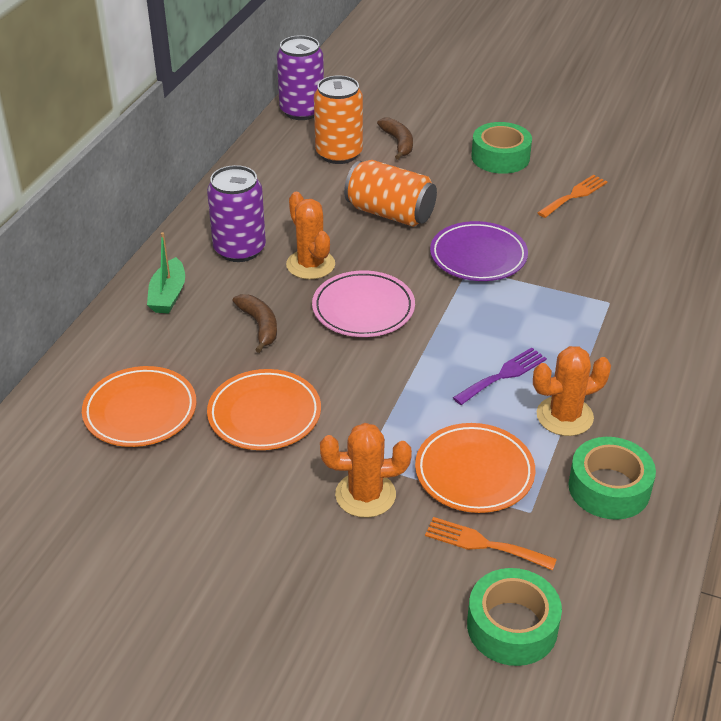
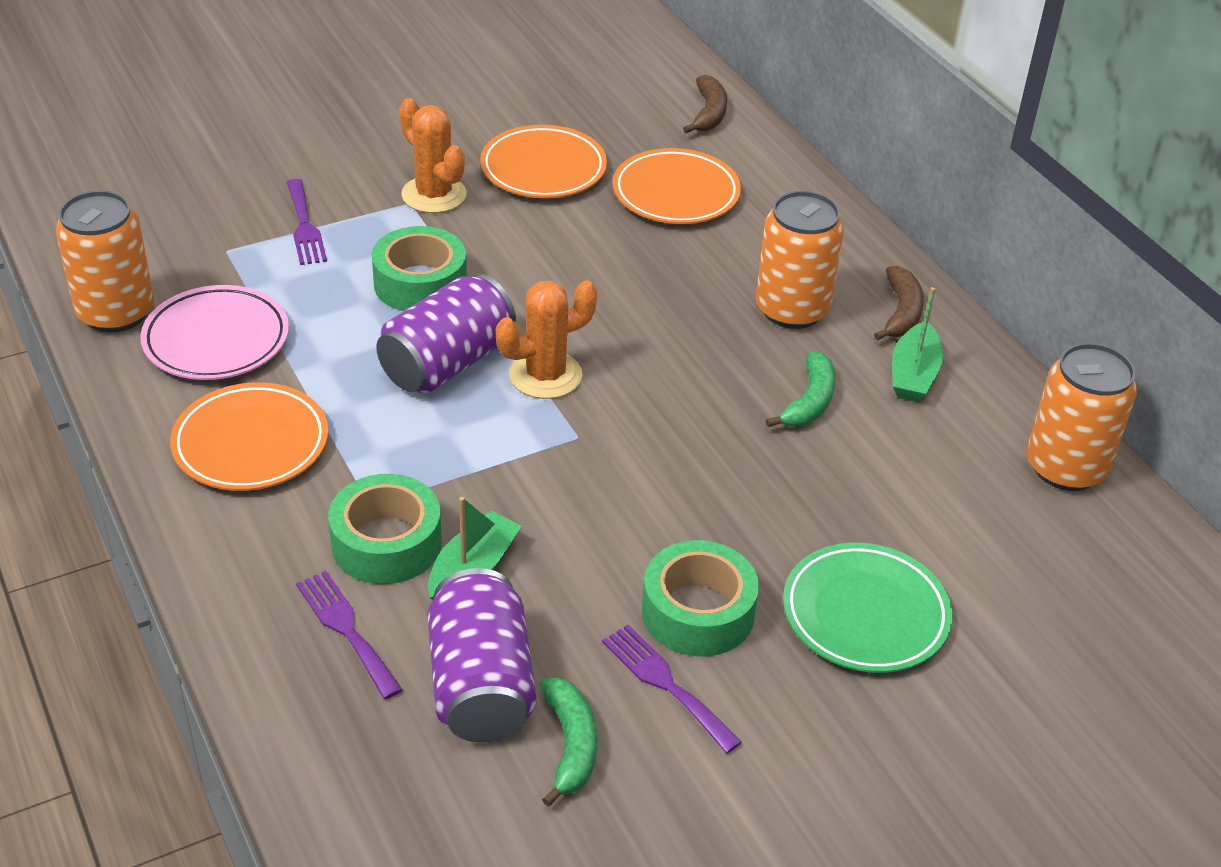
green banana: 0 -> 2
green boat: 1 -> 2
green plate: 0 -> 1
orange cactus: 3 -> 2
orange can: 2 -> 3
orange fork: 2 -> 0
purple fork: 1 -> 3
purple plate: 1 -> 0

